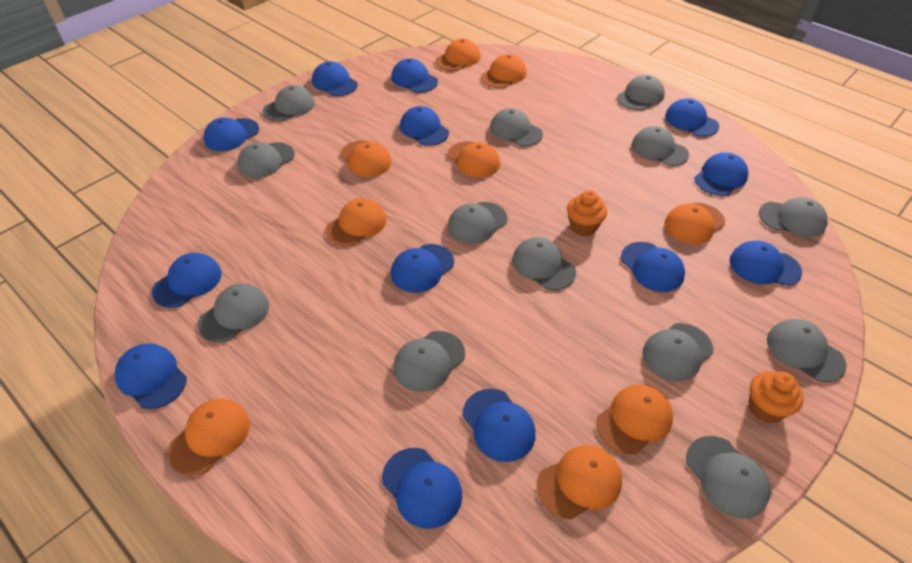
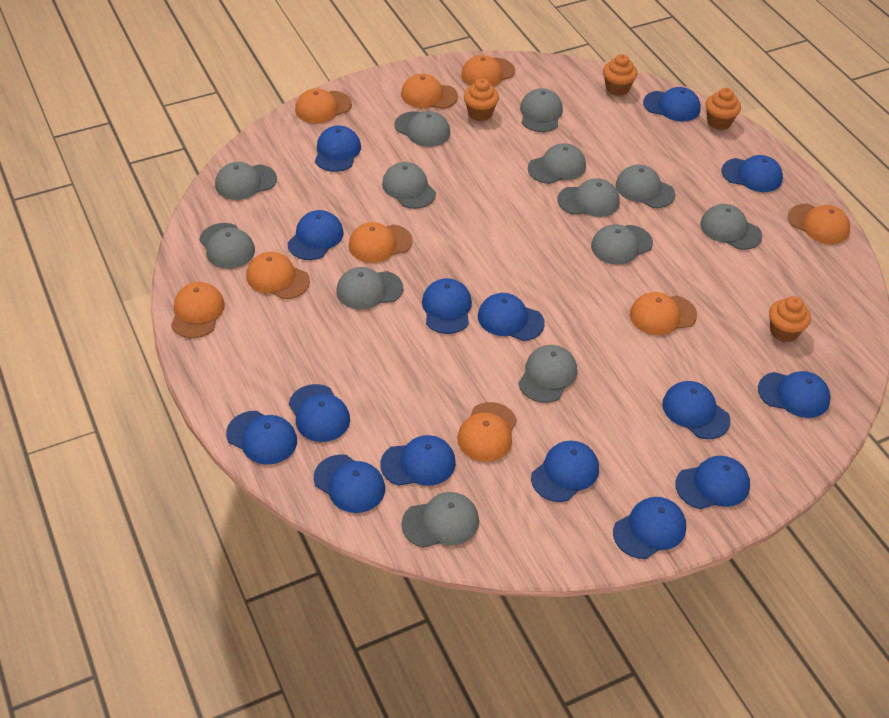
blue cap: 13 -> 15
orange cupcake: 2 -> 4

